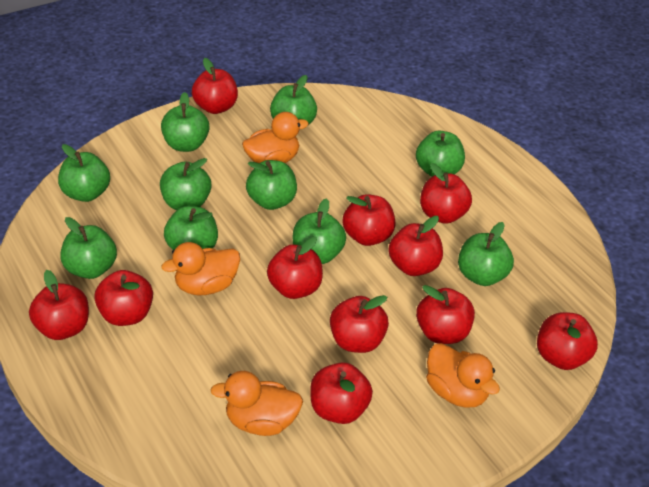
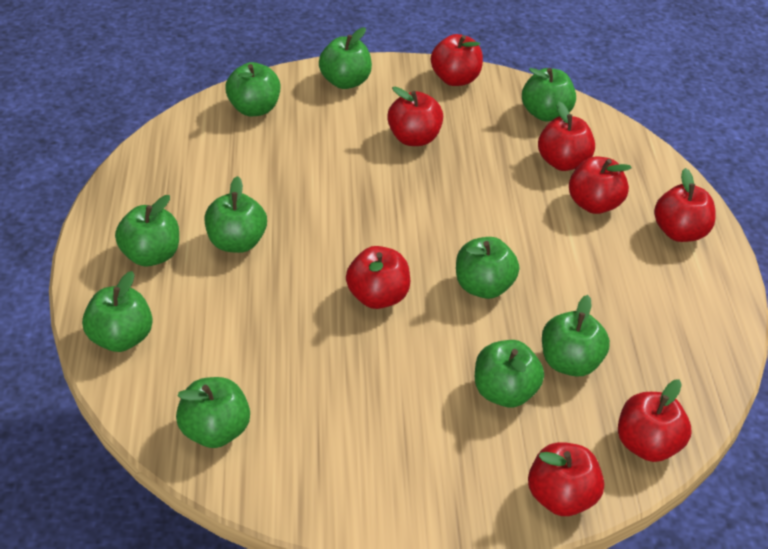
orange duck: 4 -> 0
red apple: 11 -> 8

